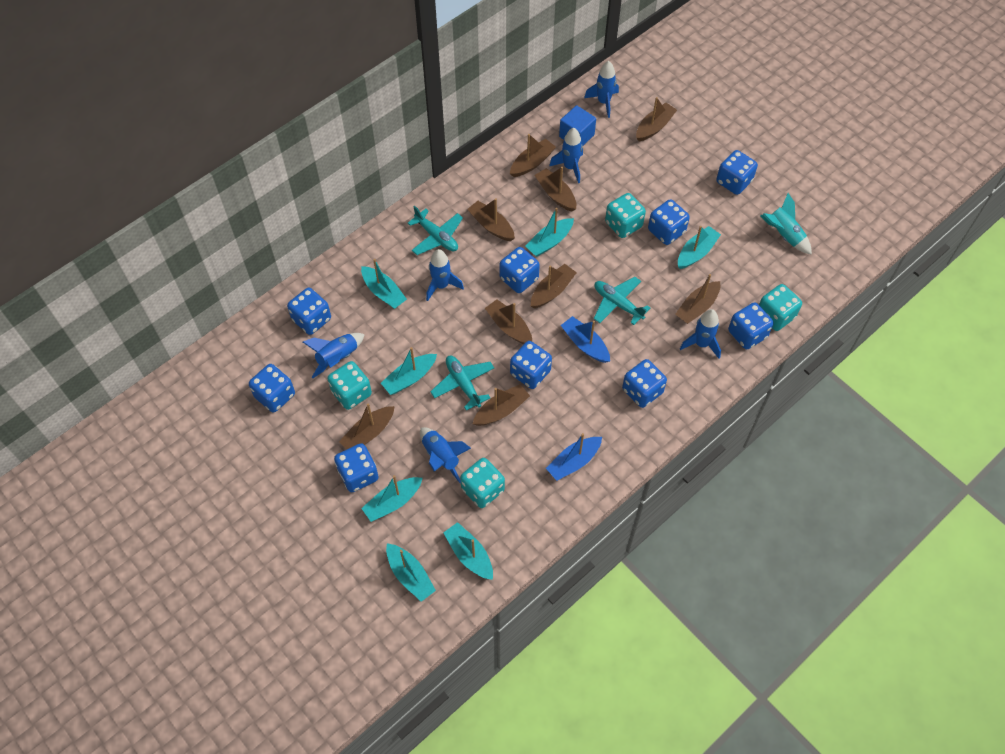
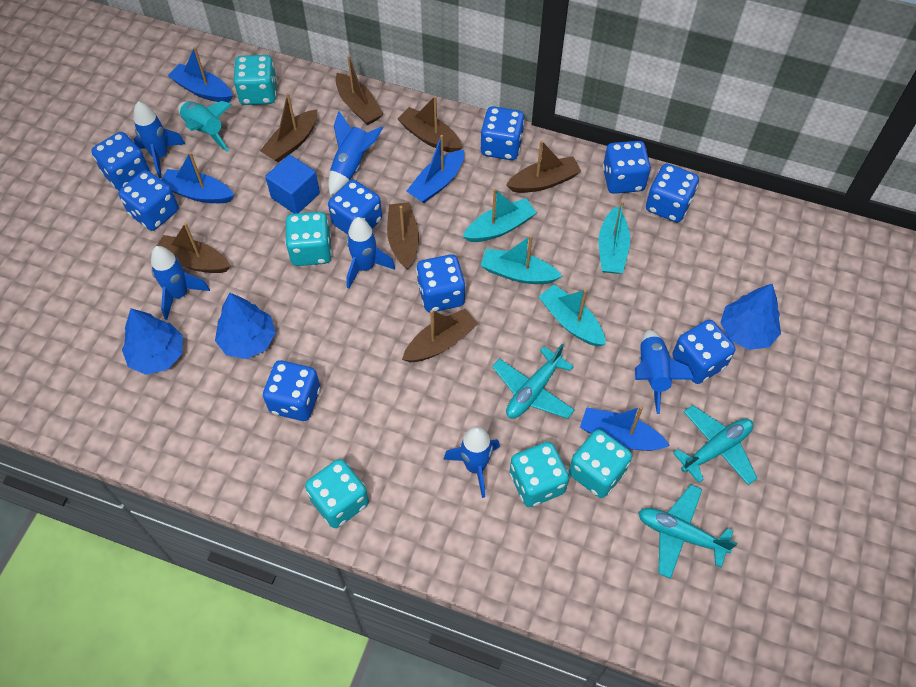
blue boat: 2 -> 4
blue tree: 0 -> 3
brown boat: 9 -> 7
turquoise boat: 7 -> 4
turquoise dice: 4 -> 5

